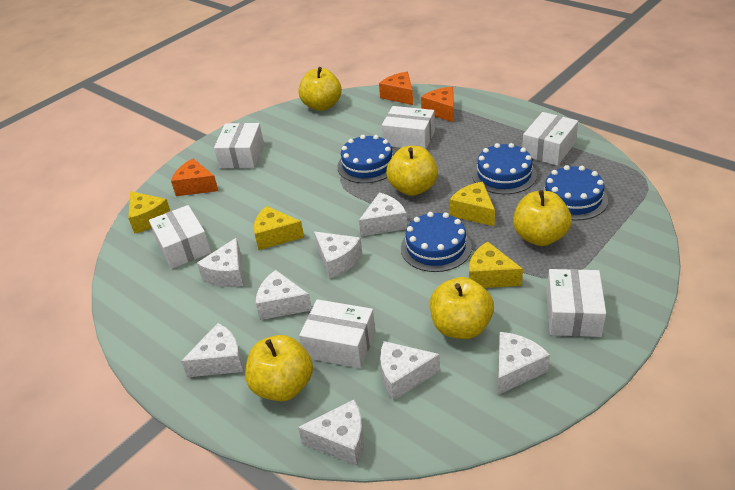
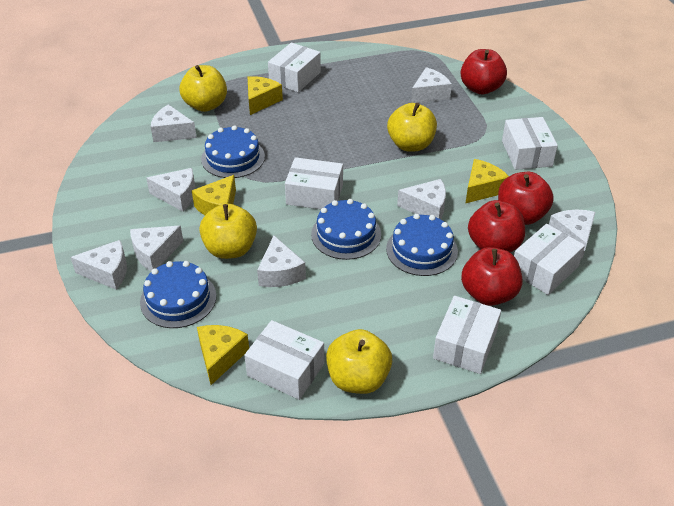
orange cheese: 3 -> 0
red apple: 0 -> 4
yellow apple: 5 -> 4

